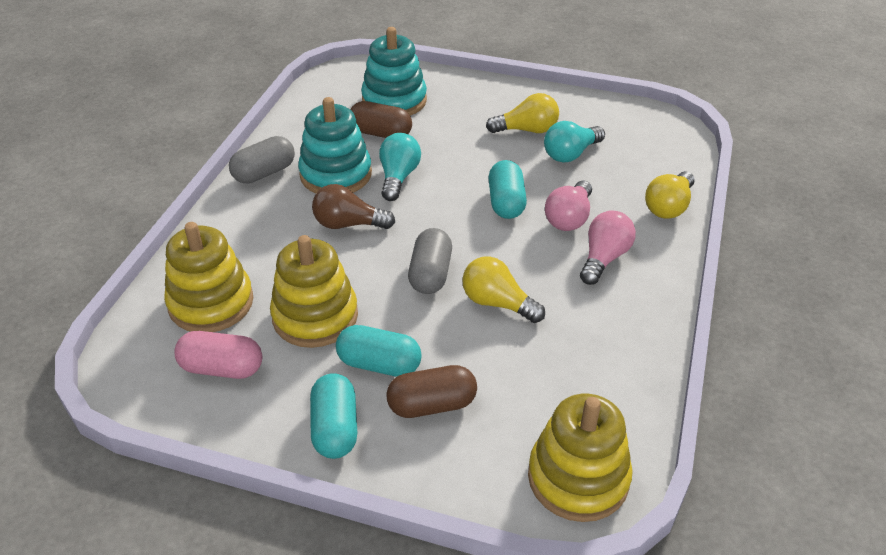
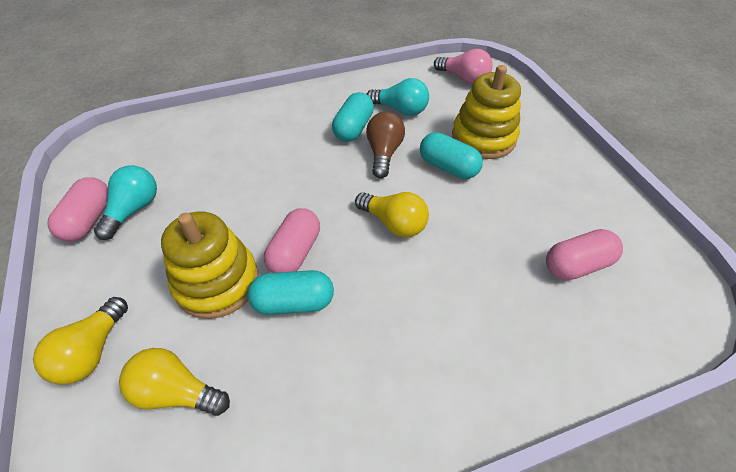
brown capsule: 2 -> 0
grey capsule: 2 -> 0
pink capsule: 1 -> 3
pink light bulb: 2 -> 1
turquoise stacking toy: 2 -> 0
yellow stacking toy: 3 -> 2

